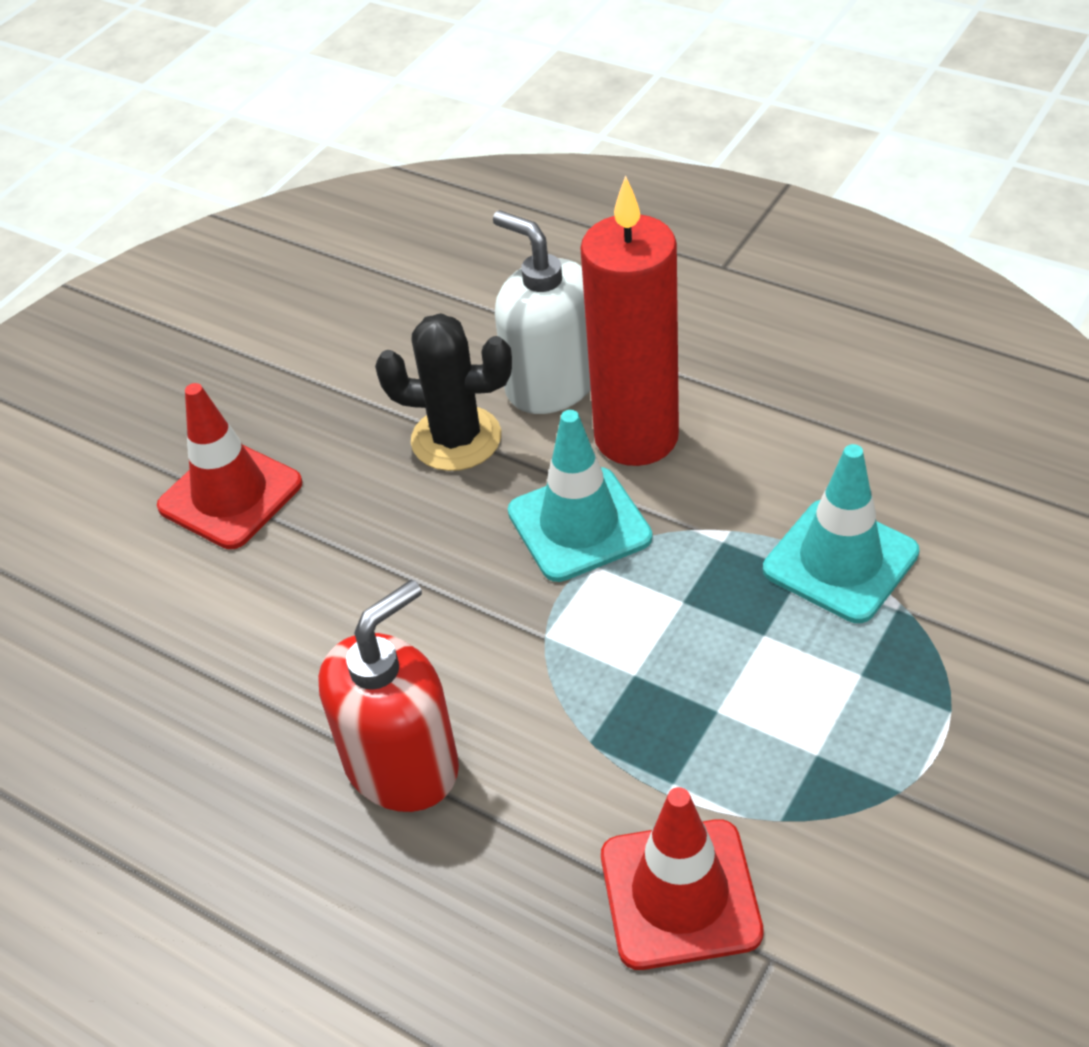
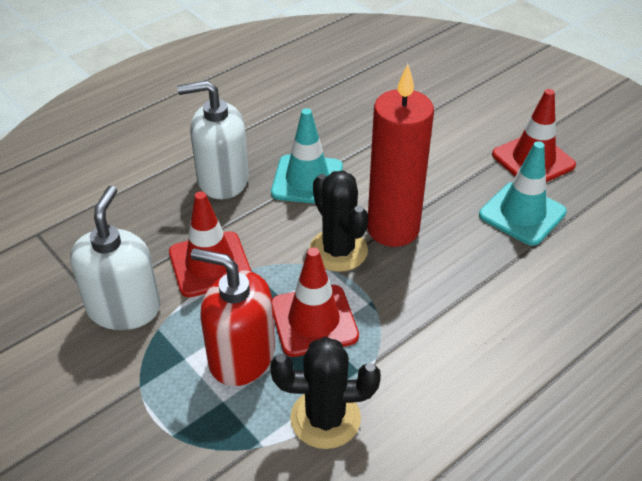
black cactus: 1 -> 2
red traffic cone: 2 -> 3
white soap dispenser: 1 -> 2

